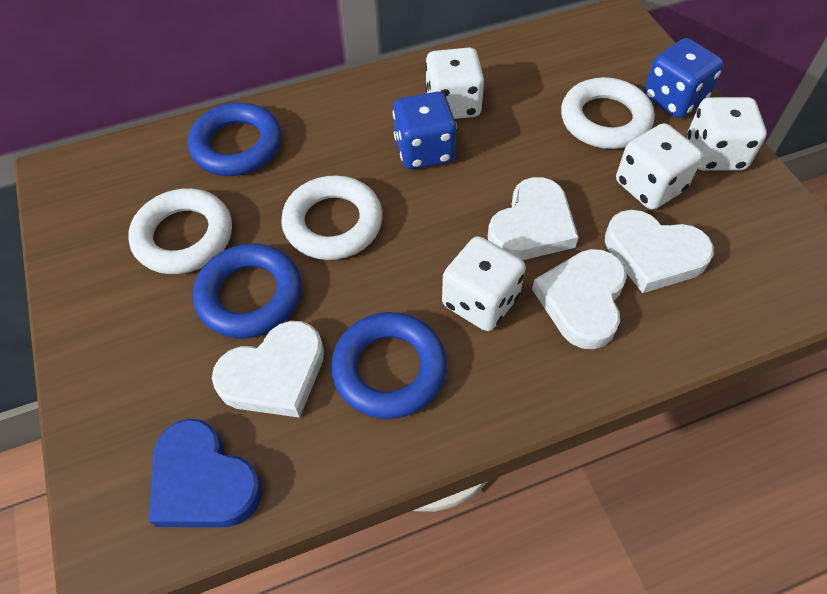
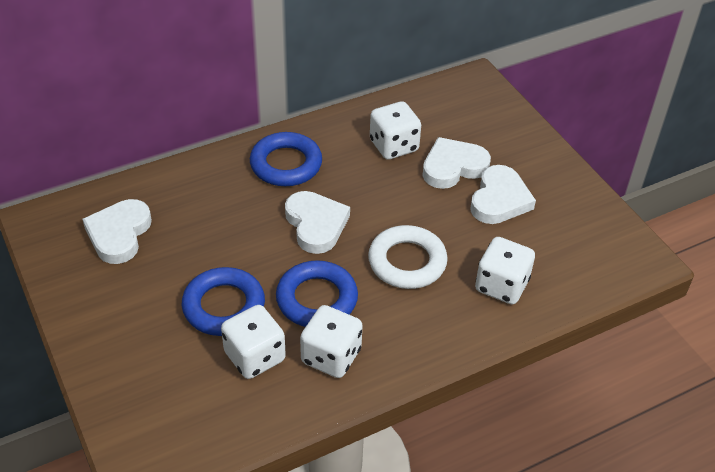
blue dice: 2 -> 0
blue heart: 1 -> 0
white ring: 3 -> 1

